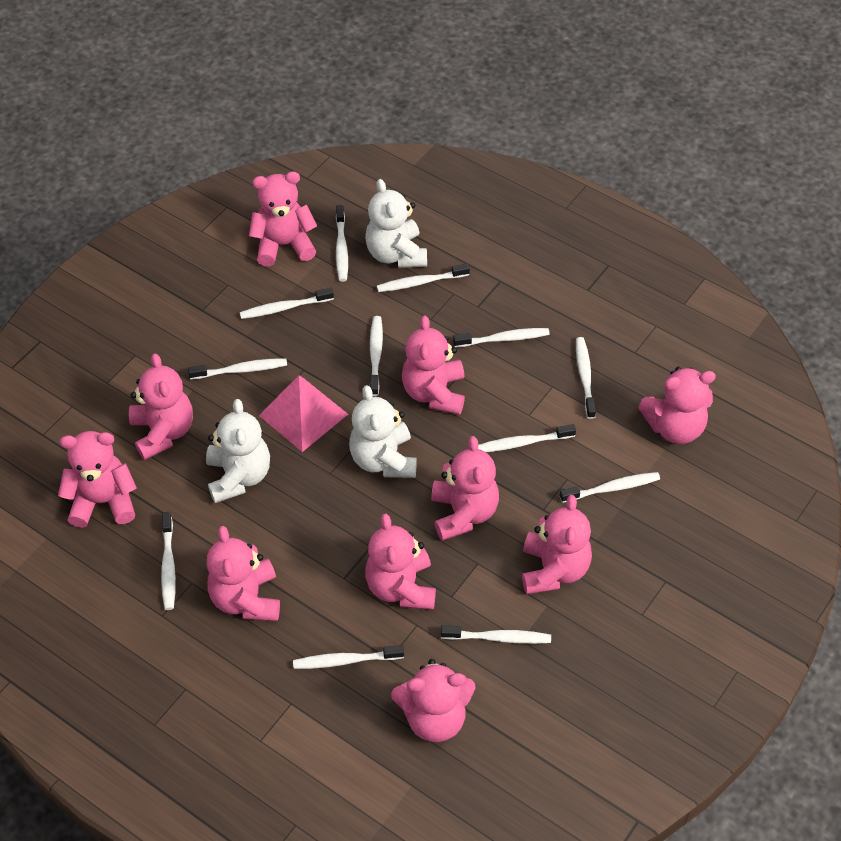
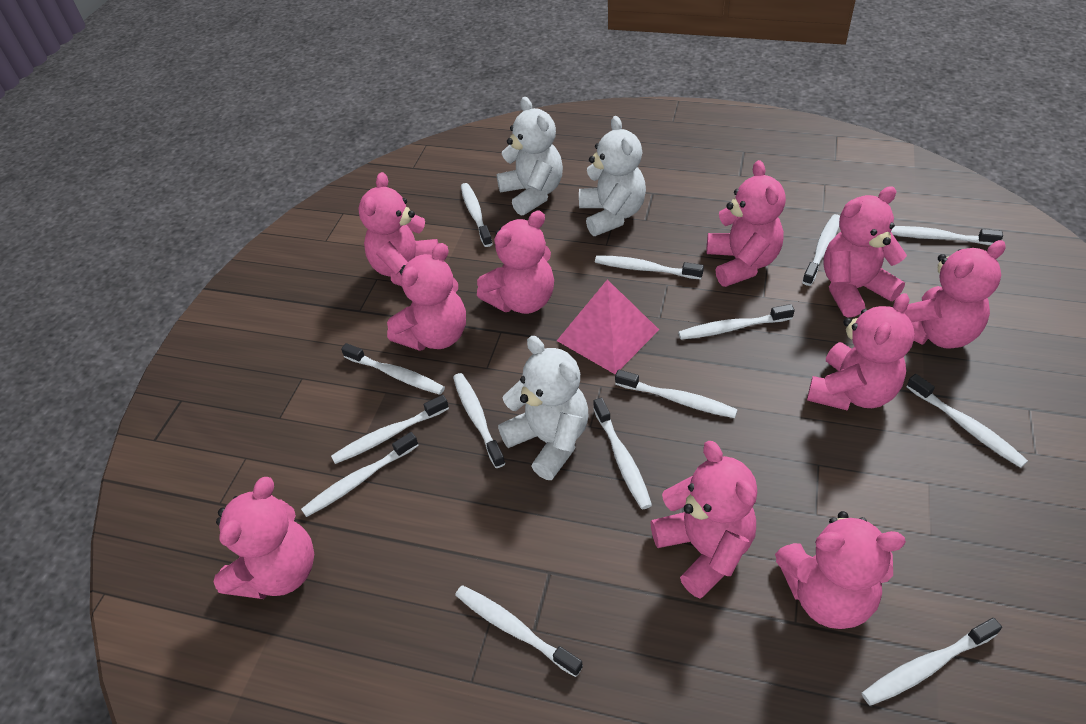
white toothbrush: 12 -> 14

